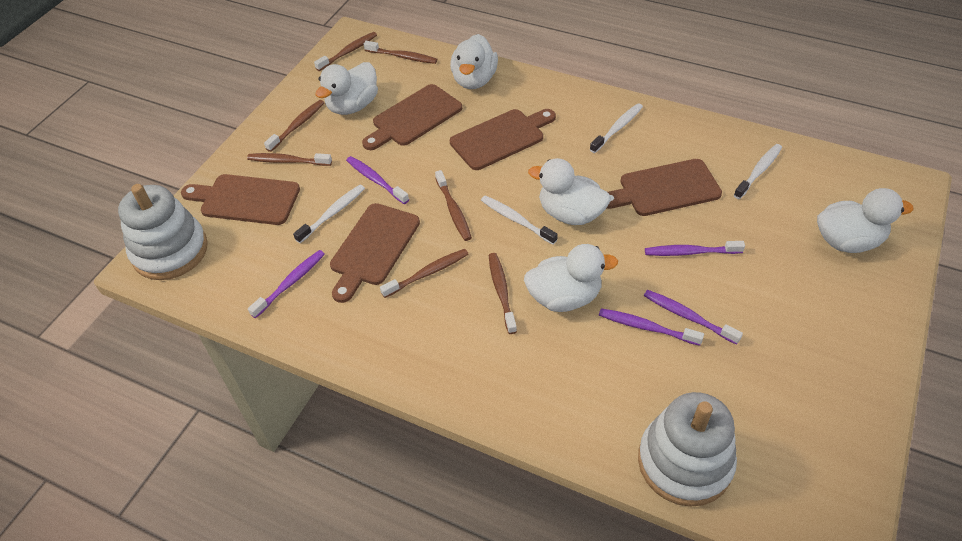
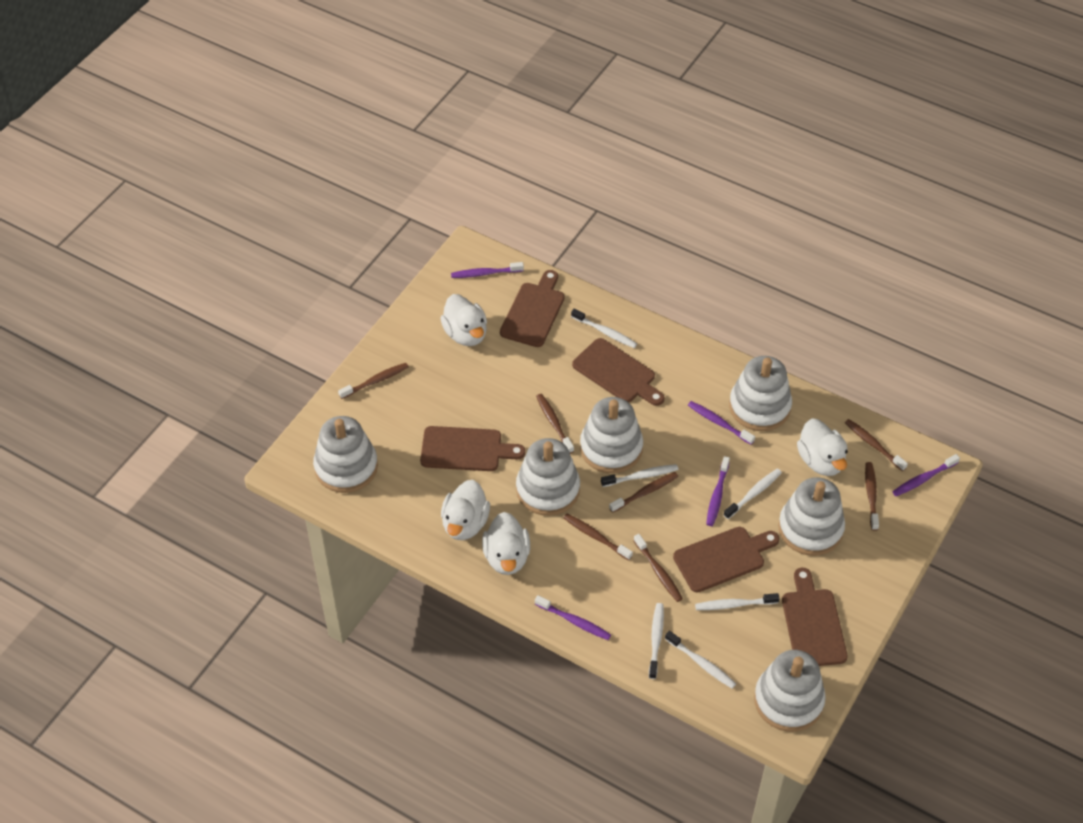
white duck: 5 -> 4
white stacking toy: 2 -> 6
white toothbrush: 4 -> 6

